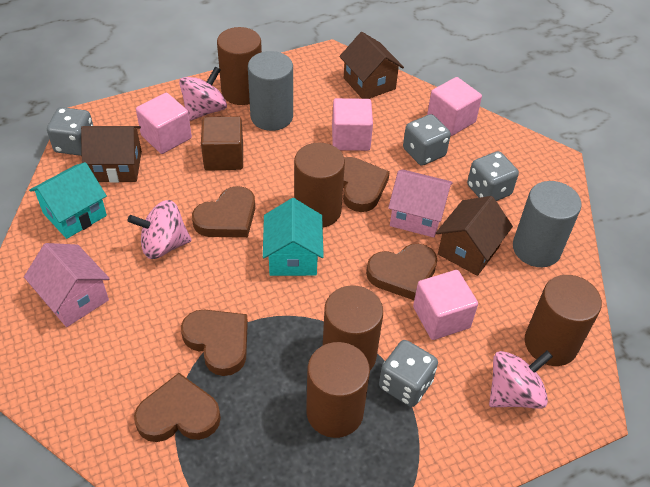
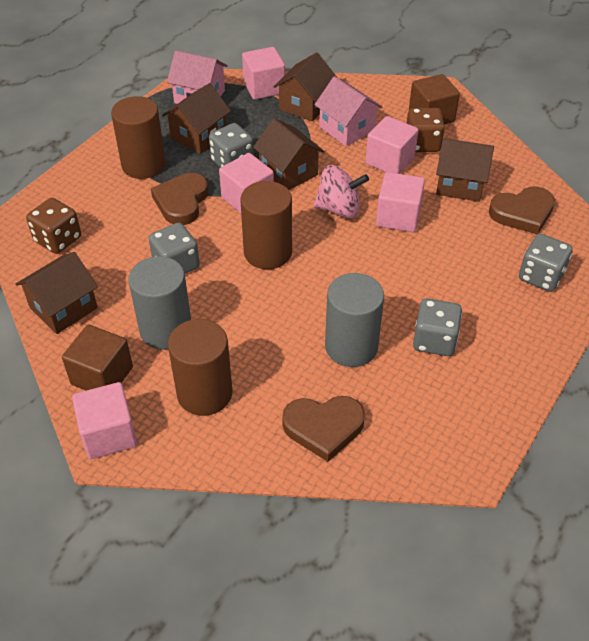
brown cube: 1 -> 2
brown cylinder: 5 -> 3
brown dice: 0 -> 2
brown heart: 5 -> 3
brown house: 3 -> 5
pink cube: 4 -> 5
pink spinning top: 3 -> 1
turquoise house: 2 -> 0

